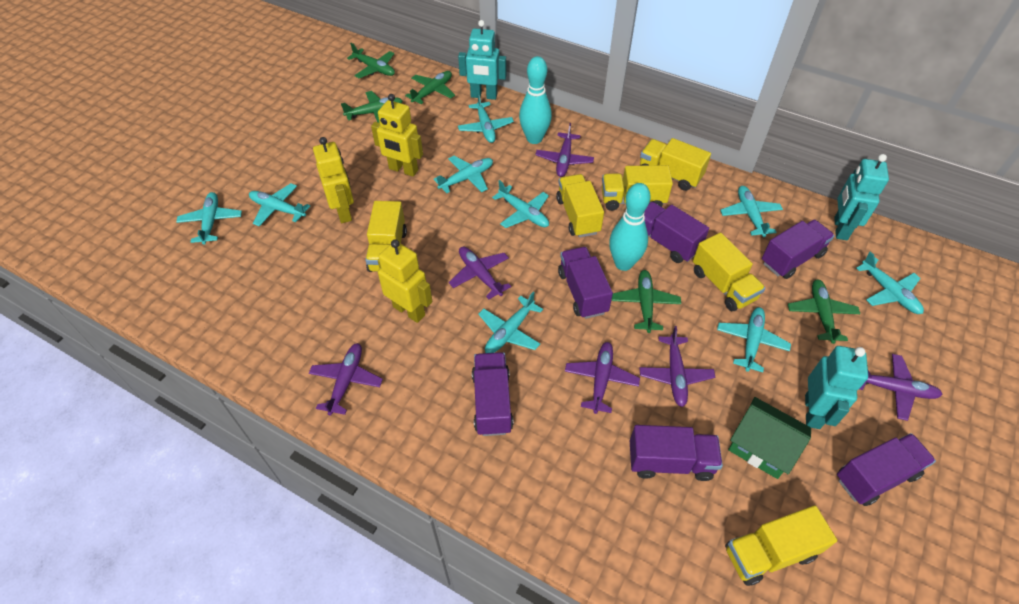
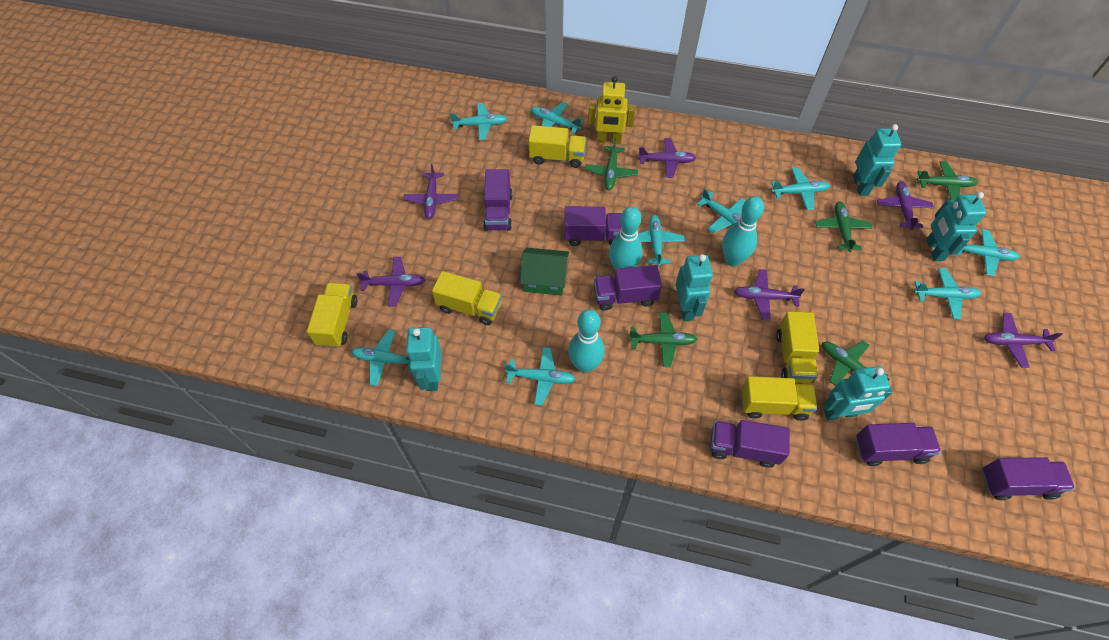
turquoise bowling pin: 2 -> 3
turquoise robot: 3 -> 5
yellow robot: 3 -> 1
yellow truck: 6 -> 5

